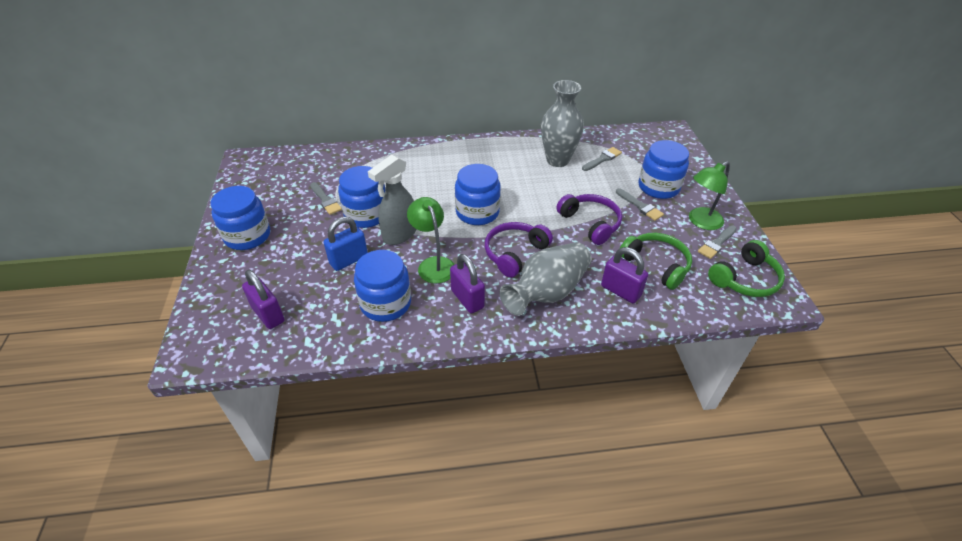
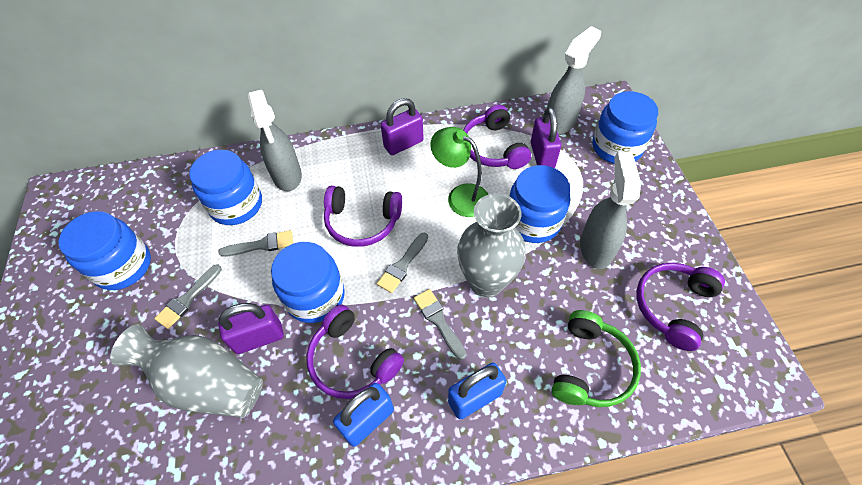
blue padlock: 1 -> 2
green headphones: 2 -> 1
green lamp: 2 -> 1
grey spray bottle: 1 -> 3
purple headphones: 2 -> 4

